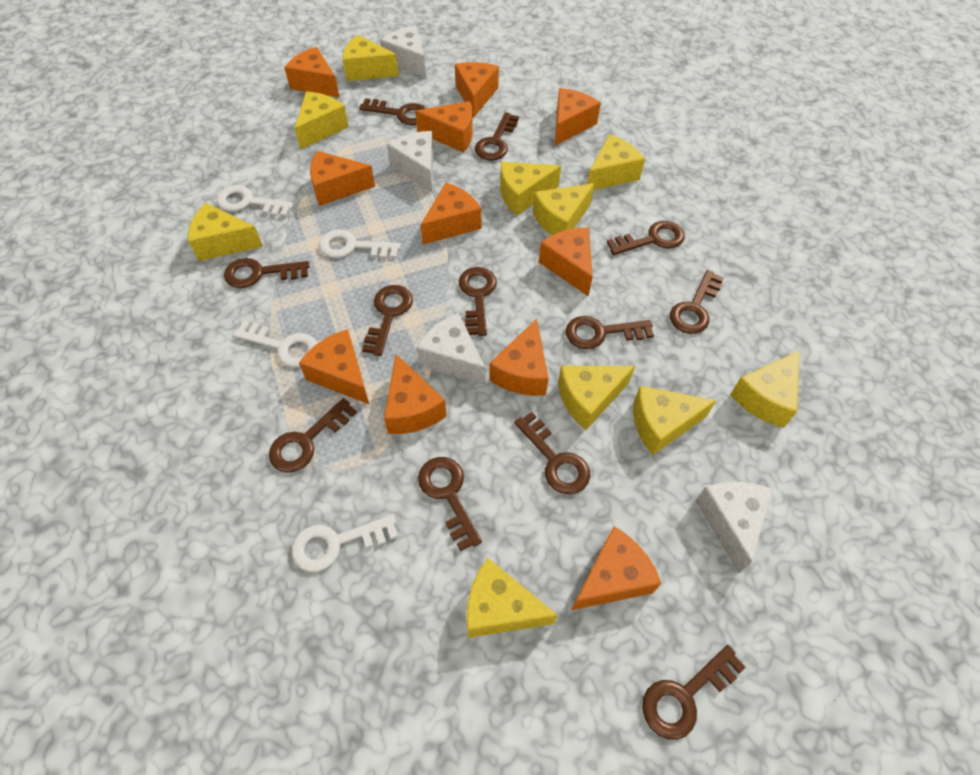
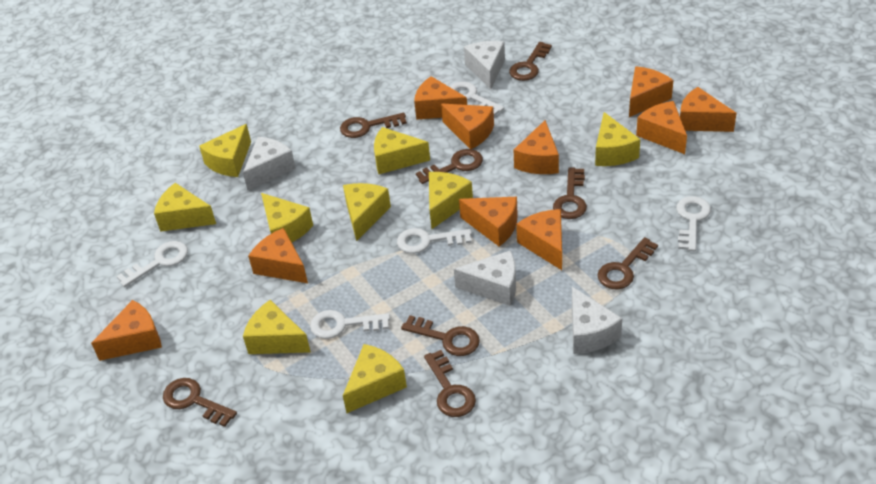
brown key: 12 -> 8
orange cheese: 11 -> 10
white key: 4 -> 5
yellow cheese: 10 -> 9

